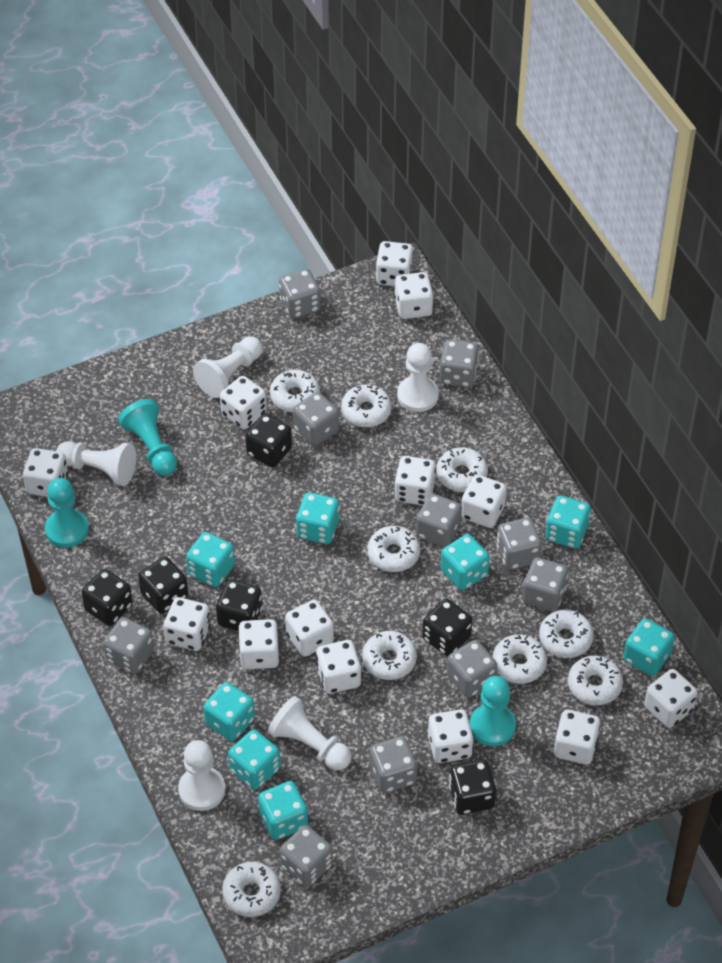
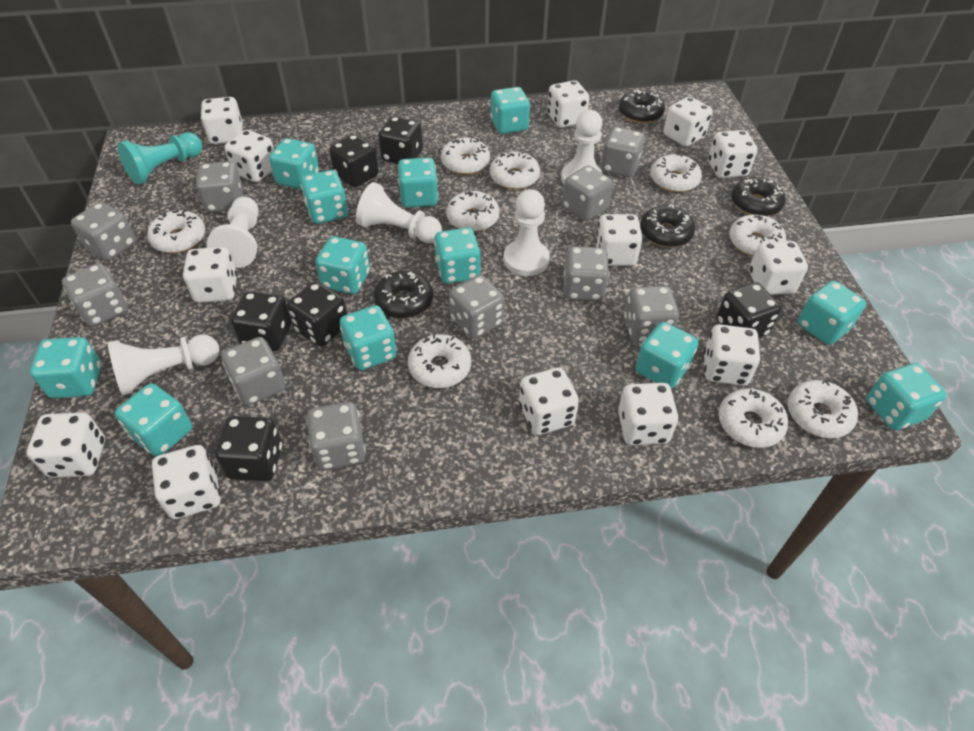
black donut: 0 -> 4
turquoise dice: 8 -> 12
turquoise pawn: 3 -> 1

